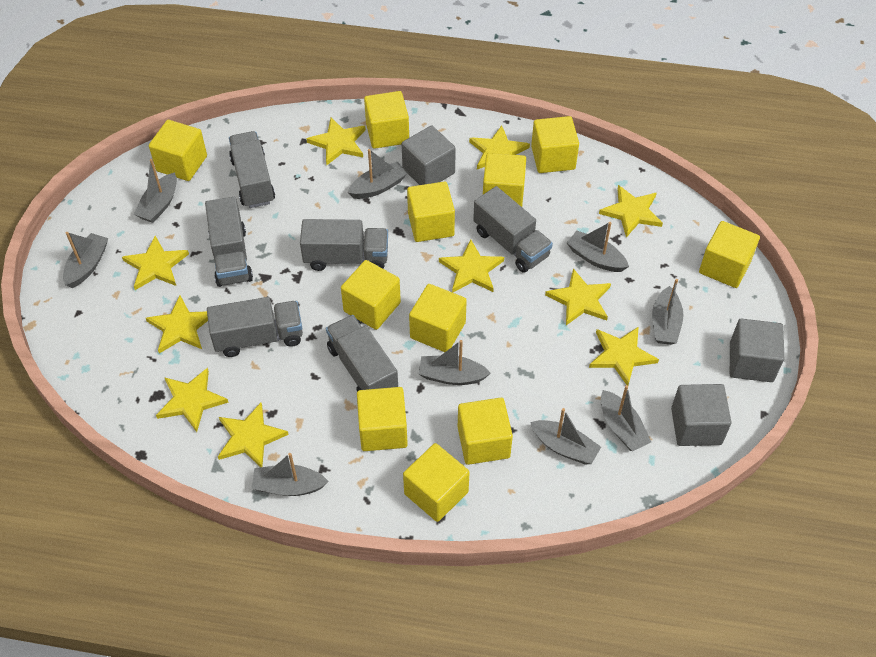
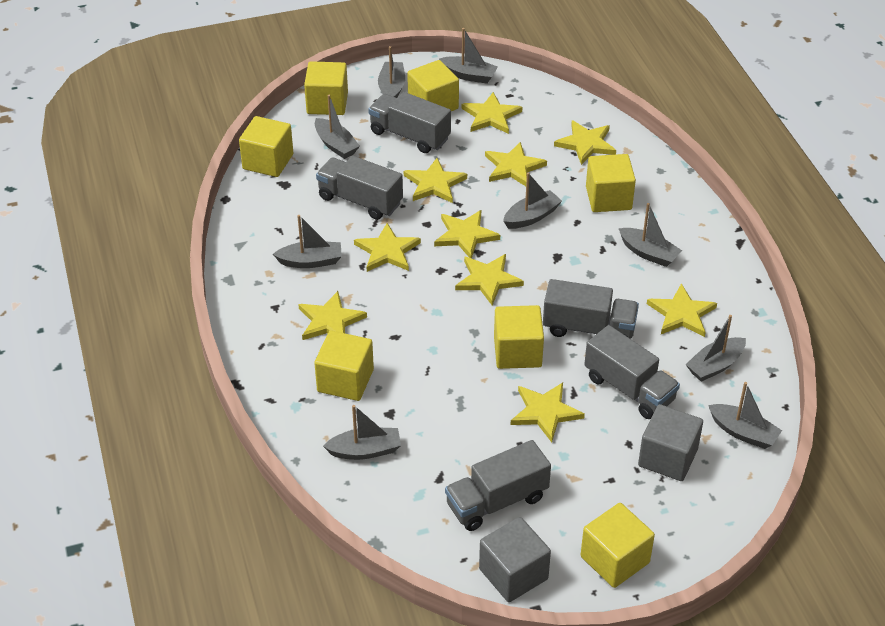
grey cube: 3 -> 2
grey truck: 6 -> 5
yellow cube: 11 -> 7

